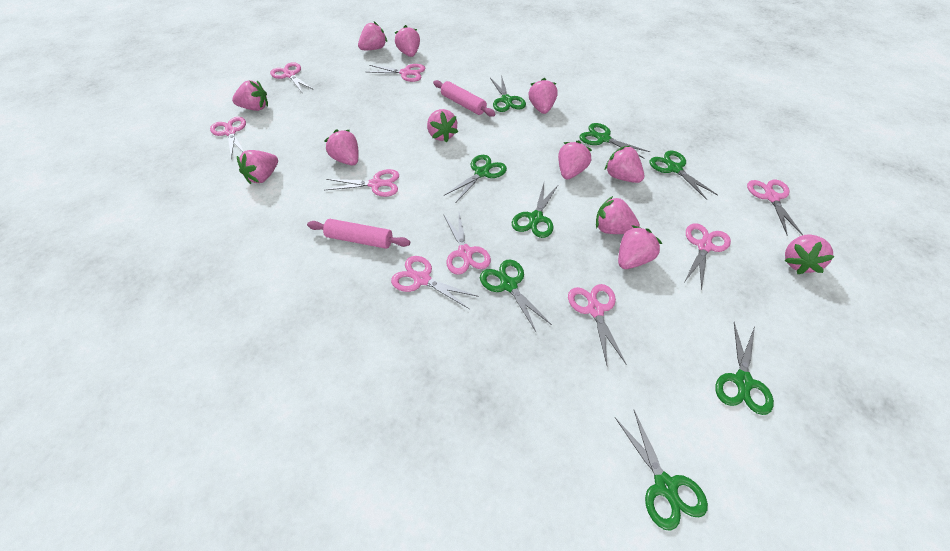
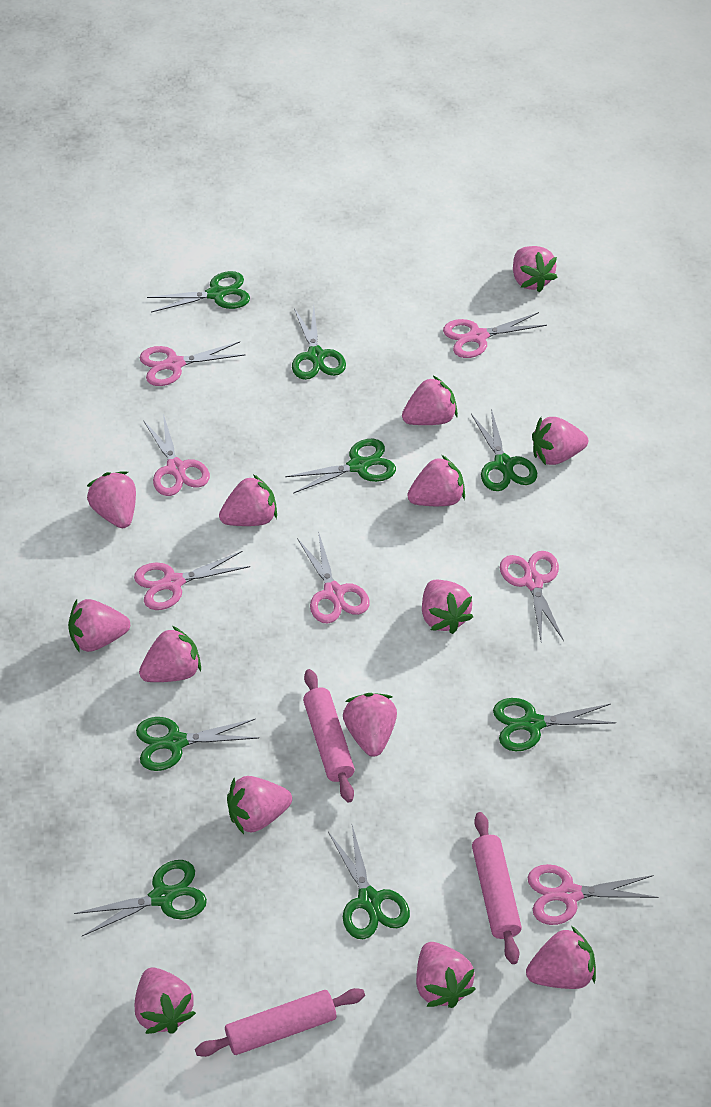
pink rolling pin: 2 -> 3
pink scissors: 9 -> 7
pink strawberry: 12 -> 14

